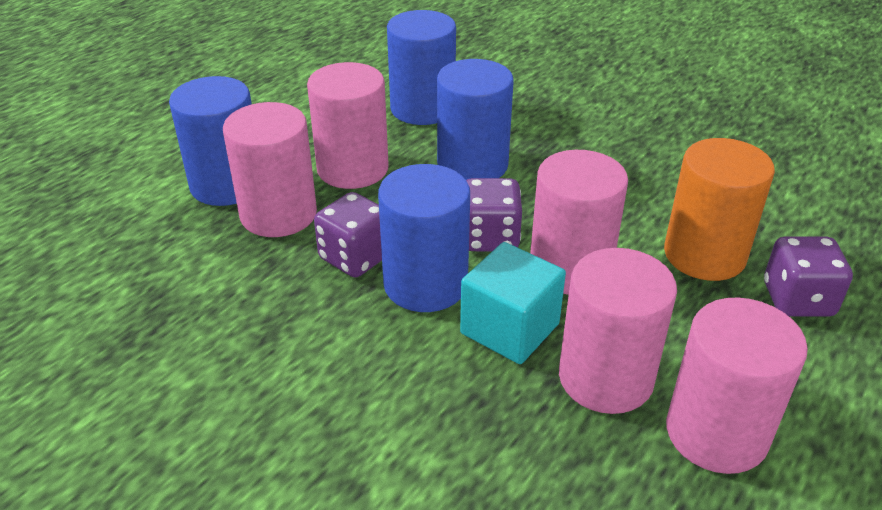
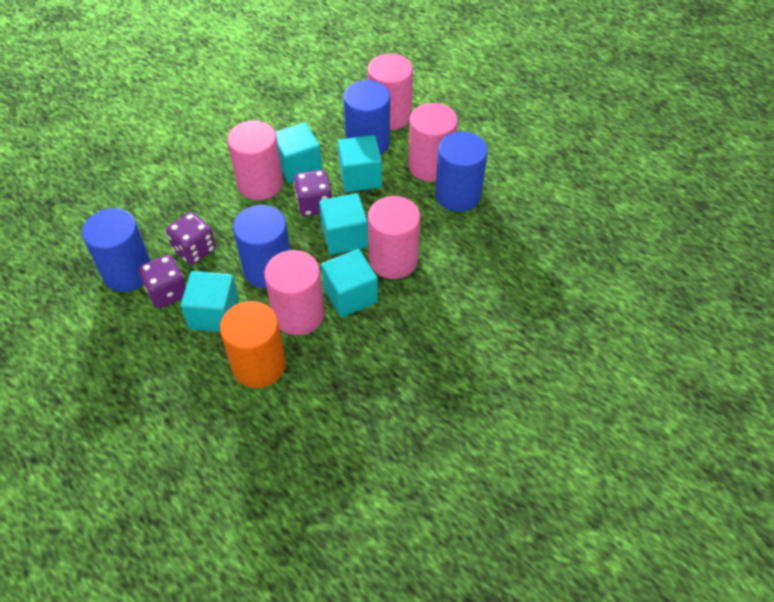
turquoise cube: 1 -> 5

